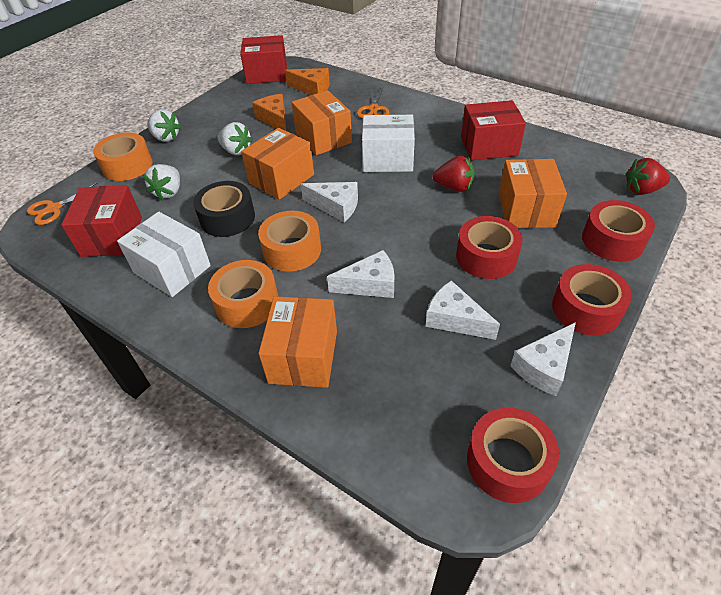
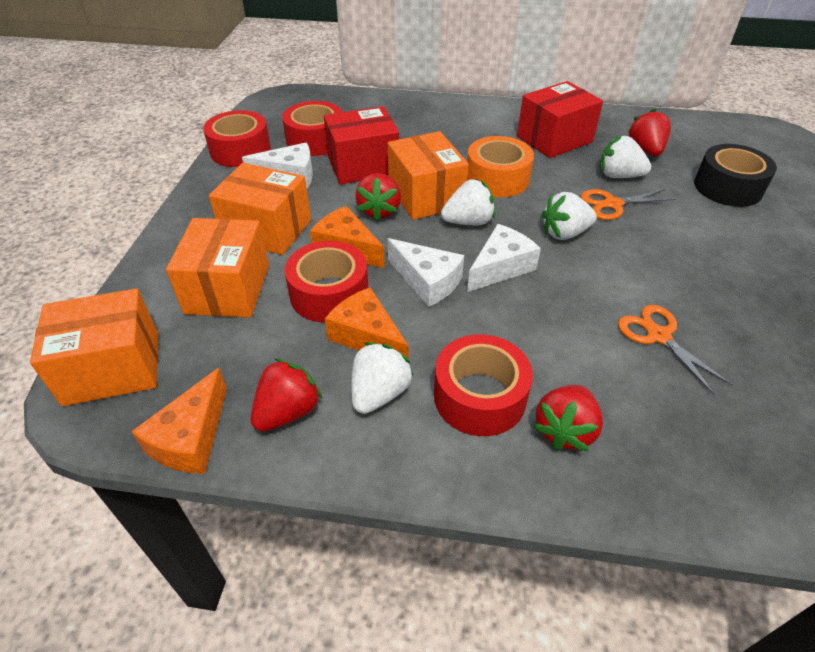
orange cheese: 2 -> 3
orange tape: 3 -> 1
red box: 3 -> 2
red strawberry: 2 -> 4
white box: 2 -> 0
white cheese: 4 -> 3
white strawberry: 3 -> 4

